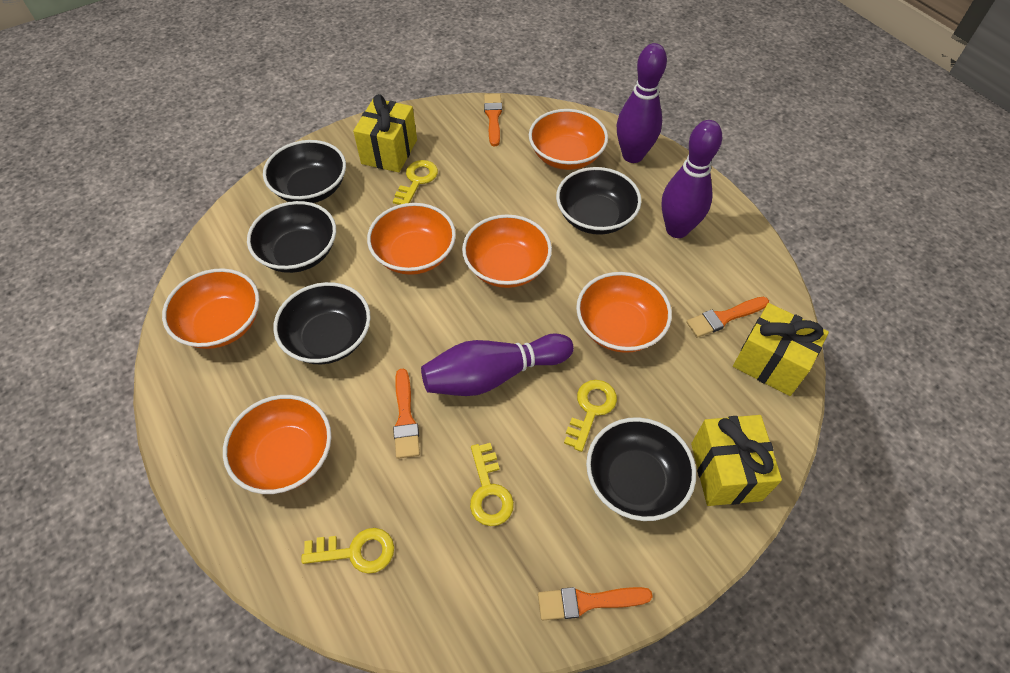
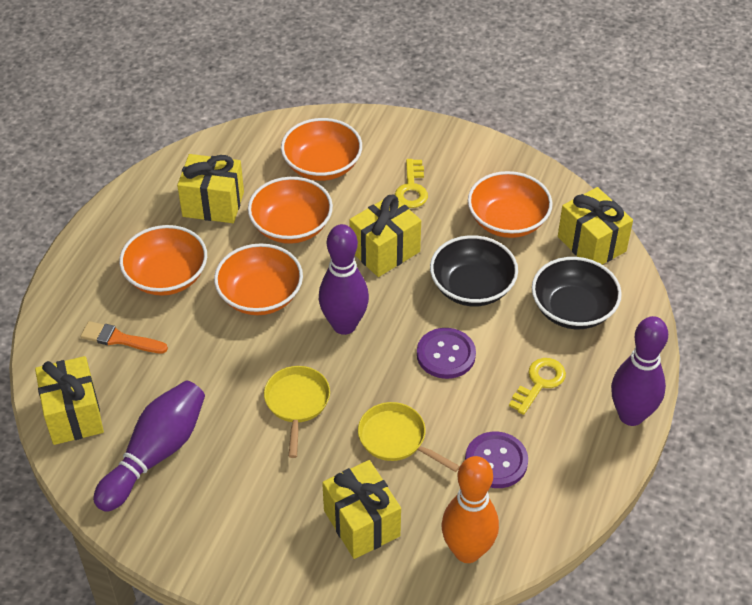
black bowl: 5 -> 2
orange bowl: 6 -> 5
orange bowling pin: 0 -> 1
orange brush: 4 -> 1
purple button: 0 -> 2
yellow gift: 3 -> 5
yellow key: 4 -> 2
yellow pan: 0 -> 2

